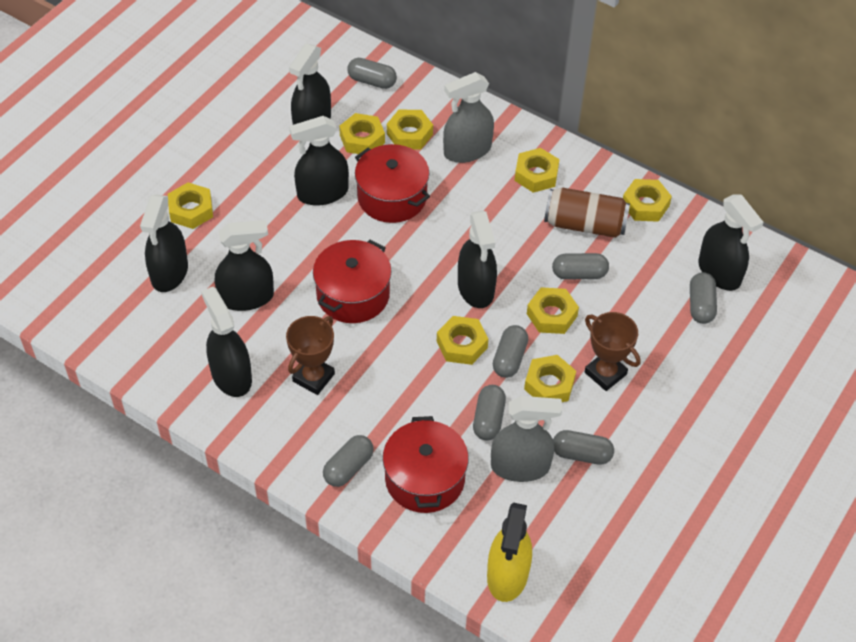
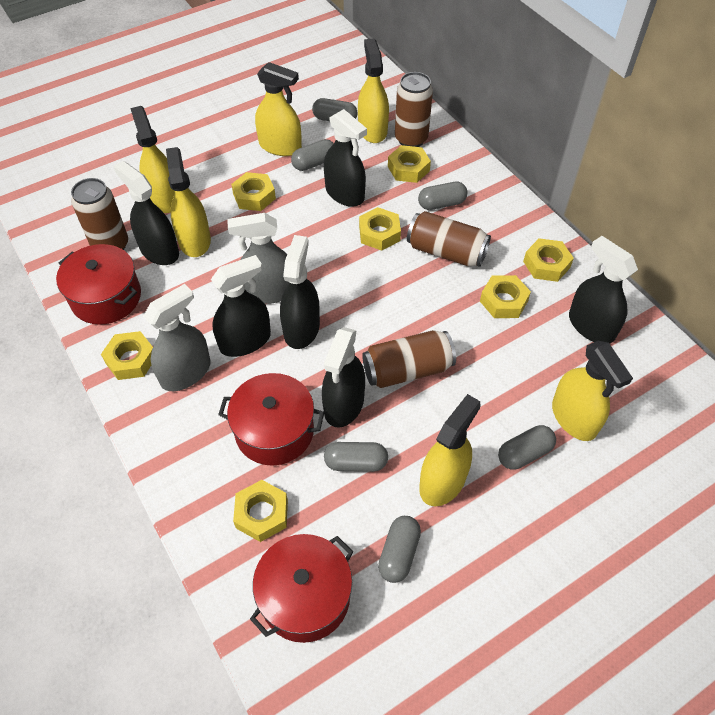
black spray bottle: 7 -> 6
brown can: 1 -> 4
brown trophy: 2 -> 0
grey capsule: 7 -> 6
yellow nut: 8 -> 7
yellow spray bottle: 1 -> 6

